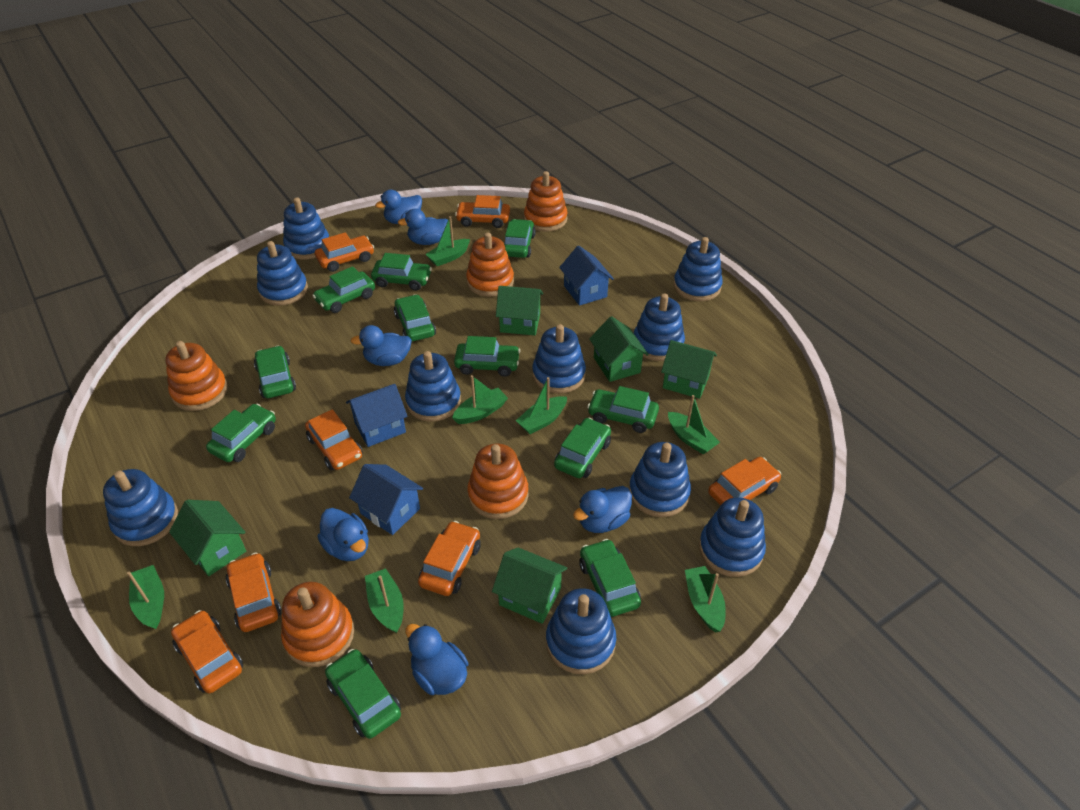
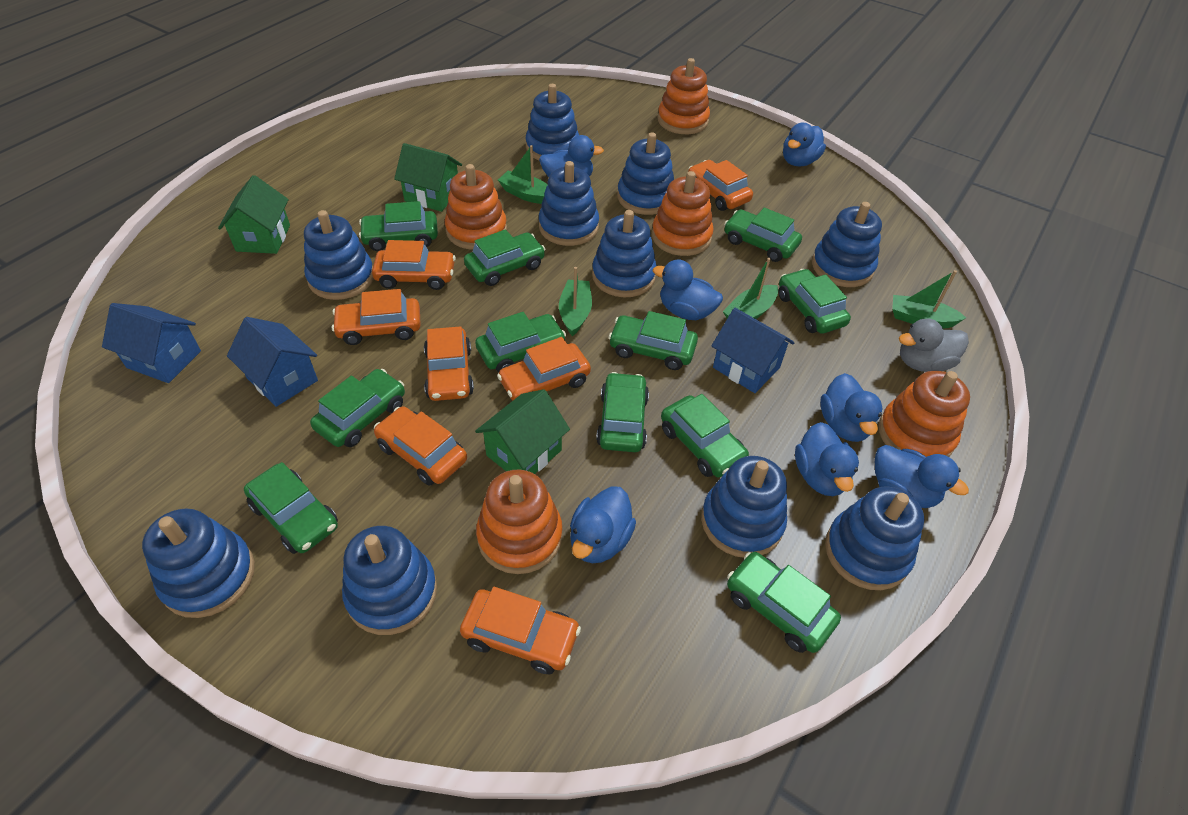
blue duck: 6 -> 7
green boat: 7 -> 4
green house: 5 -> 3
grey duck: 0 -> 1

